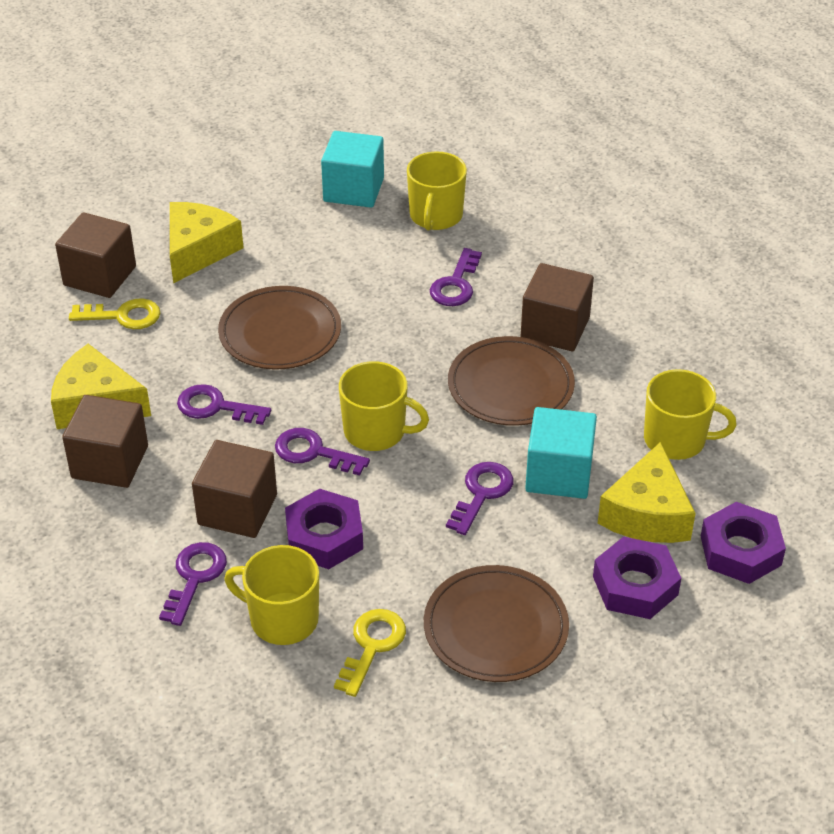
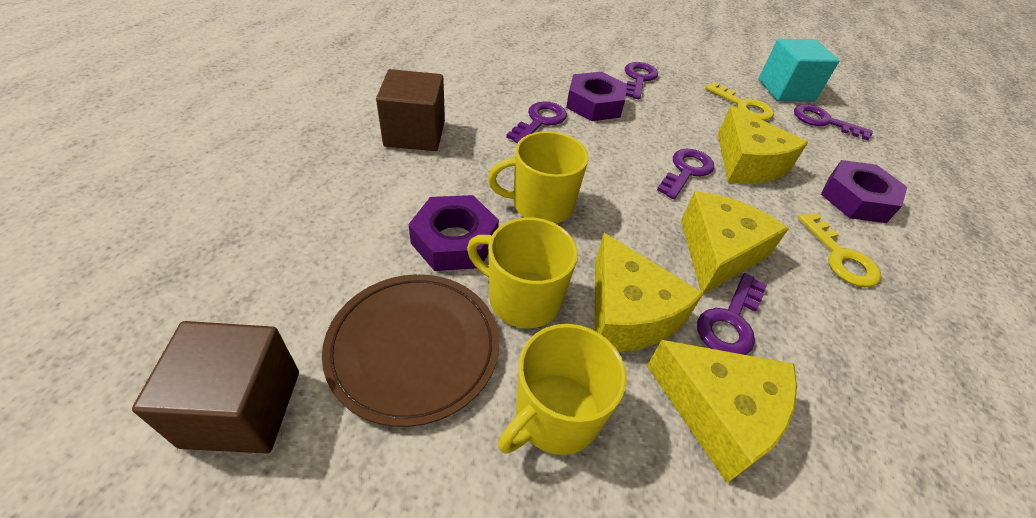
brown cube: 4 -> 2
brown plate: 3 -> 1
turquoise cube: 2 -> 1
yellow cheese: 3 -> 4
yellow mug: 4 -> 3

